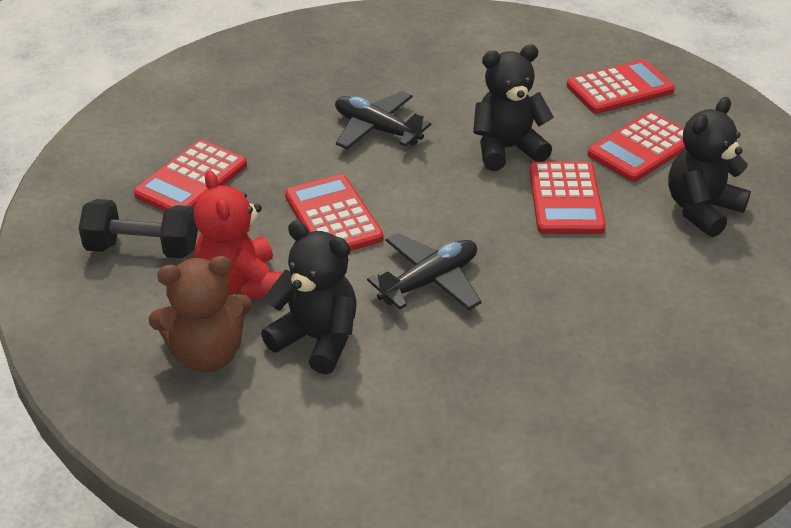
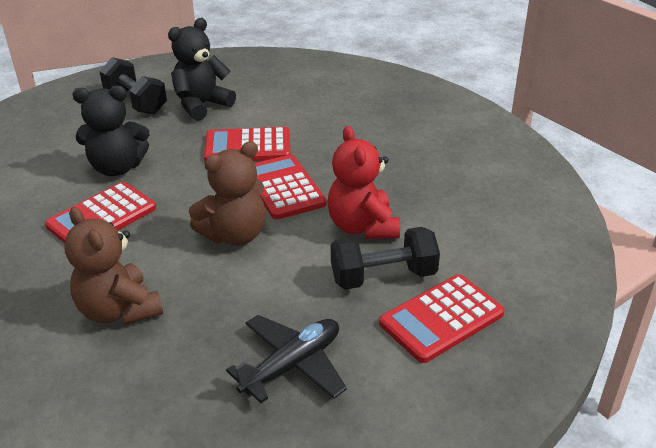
black dumbbell: 1 -> 2
black plane: 2 -> 1
black teddy bear: 3 -> 2
brown teddy bear: 1 -> 2
red calculator: 5 -> 4

